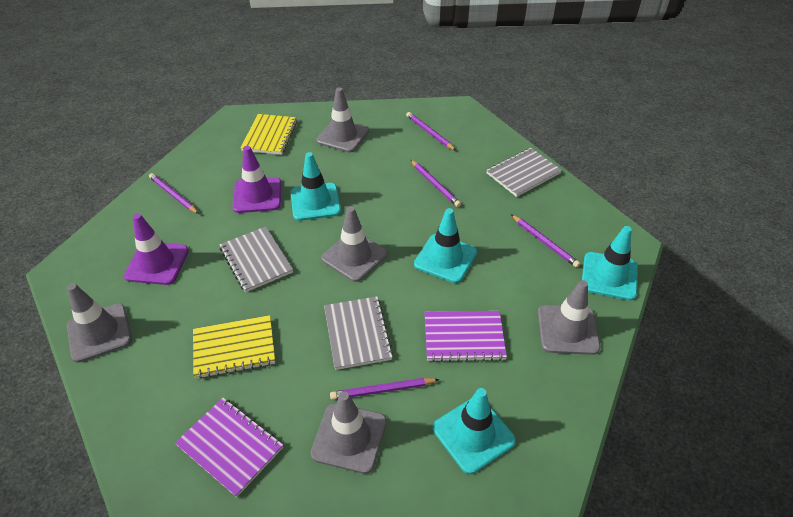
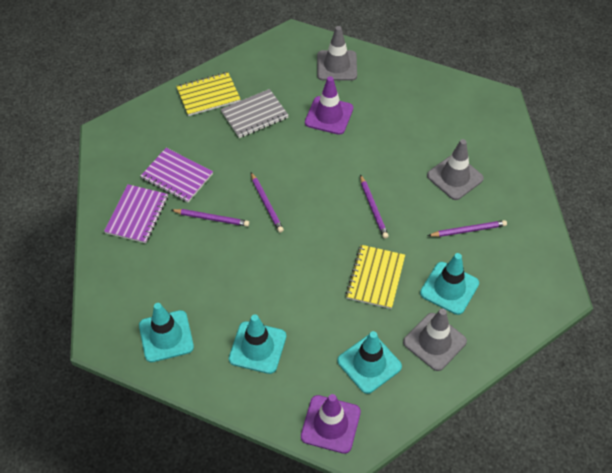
grey notebook: 3 -> 1
grey traffic cone: 5 -> 3
purple pencil: 5 -> 4

